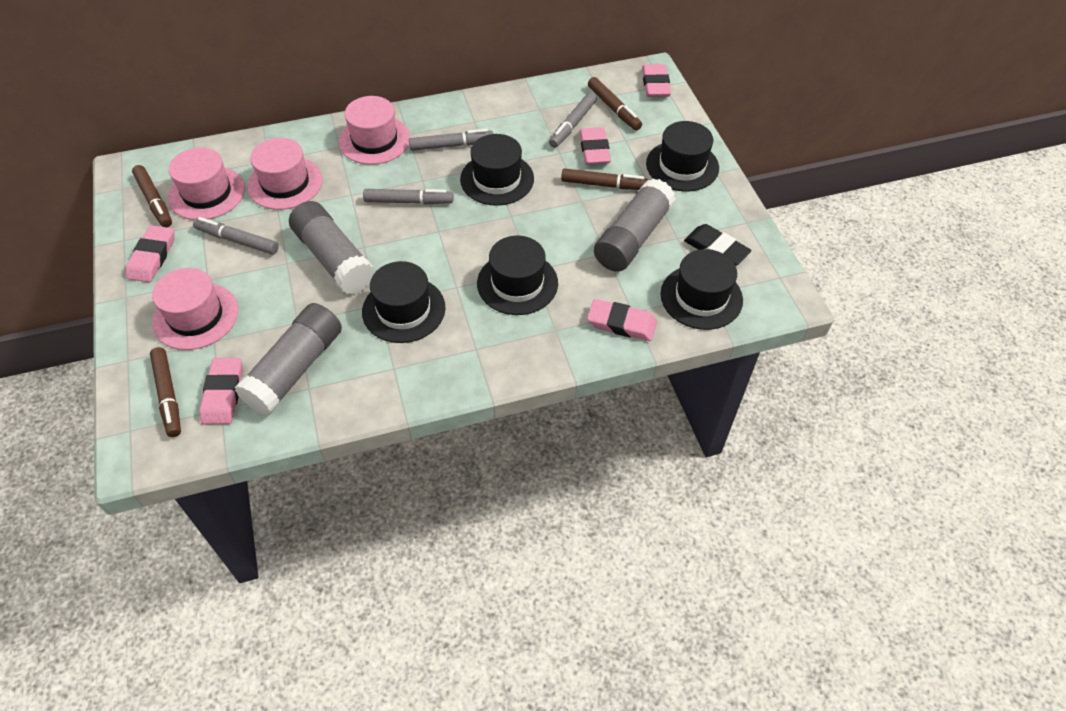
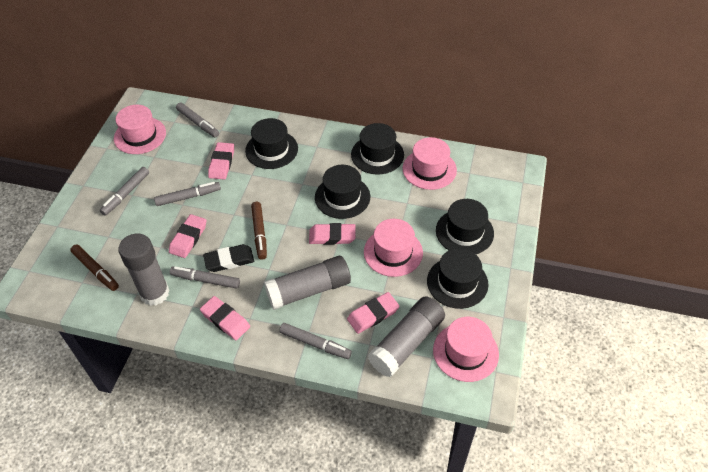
brown marker: 4 -> 2
grey marker: 4 -> 5

